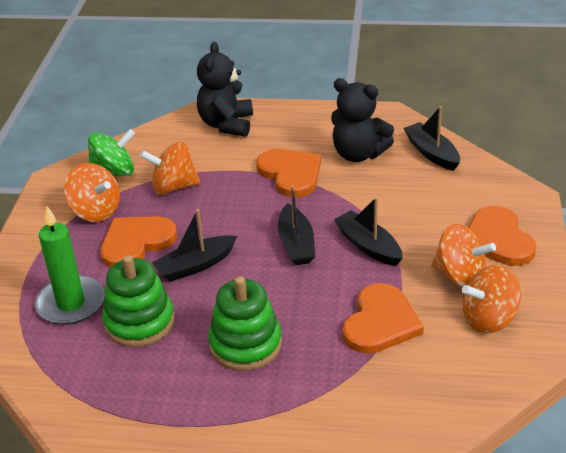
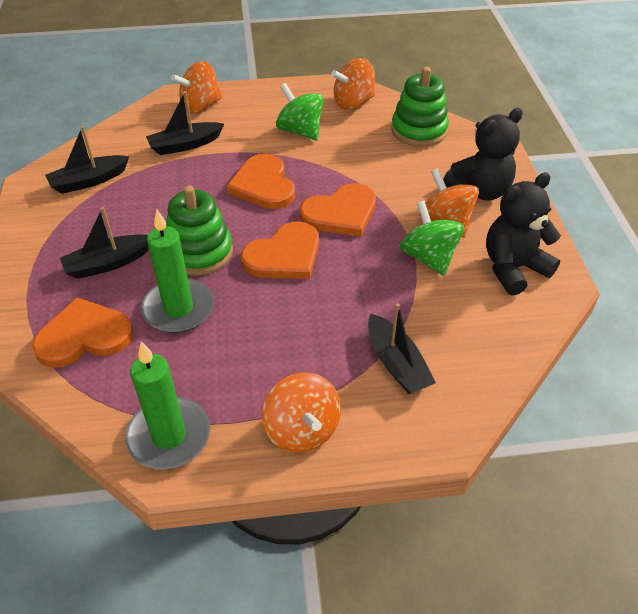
green candle: 1 -> 2
green spinning top: 1 -> 2

